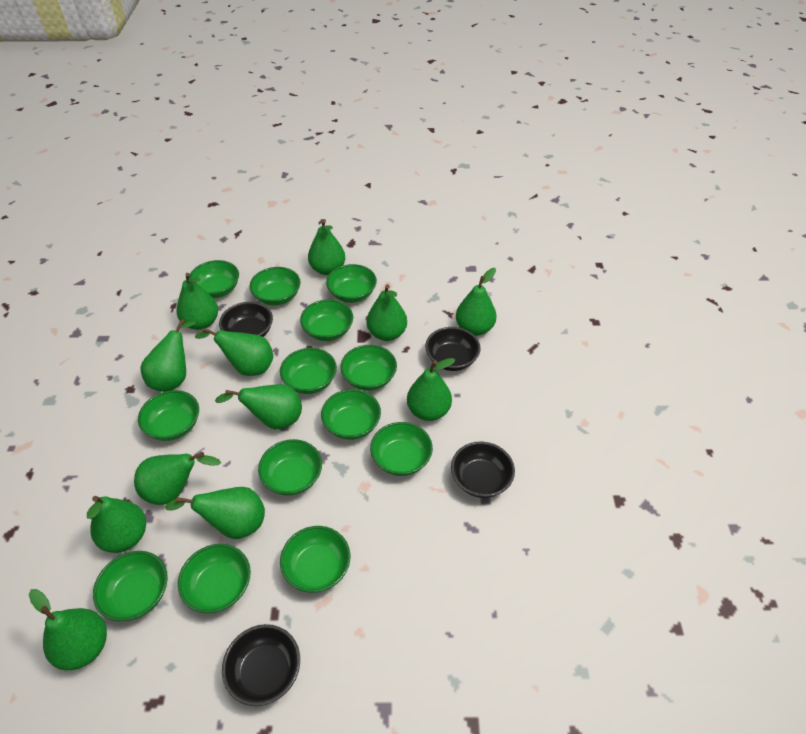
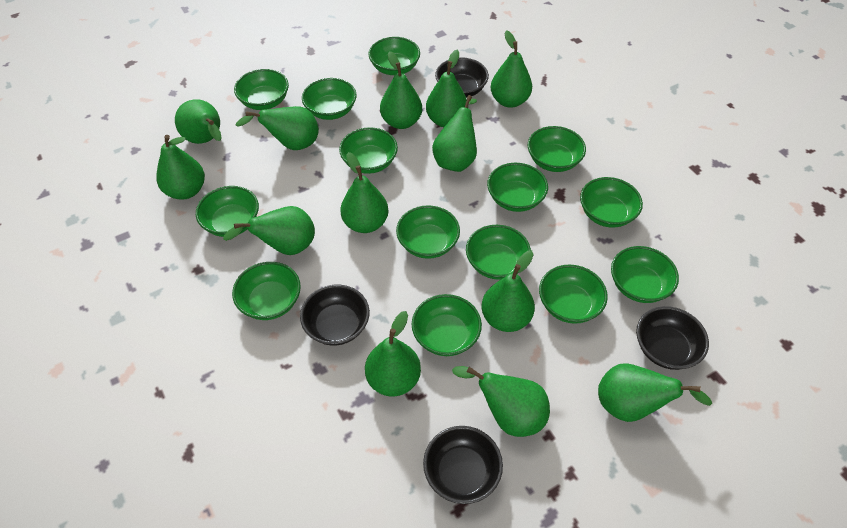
green bowl: 13 -> 14
green pear: 12 -> 13

